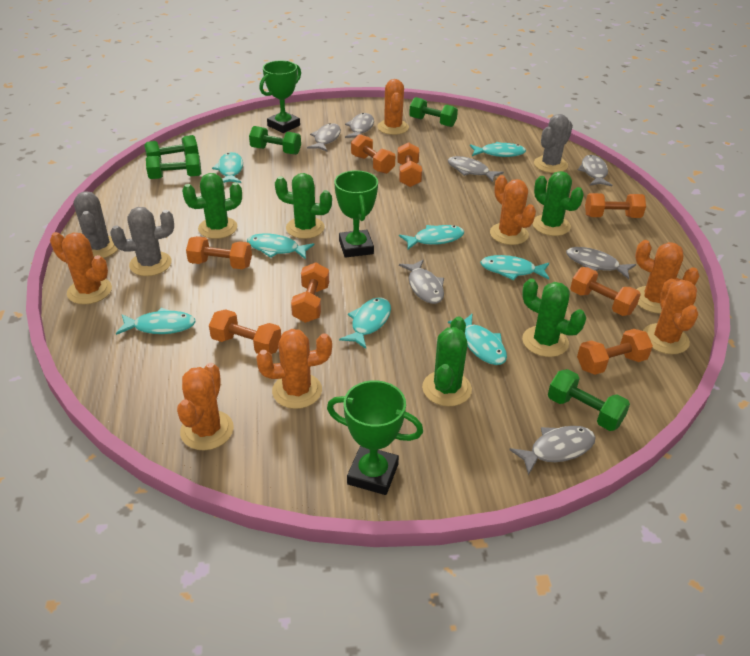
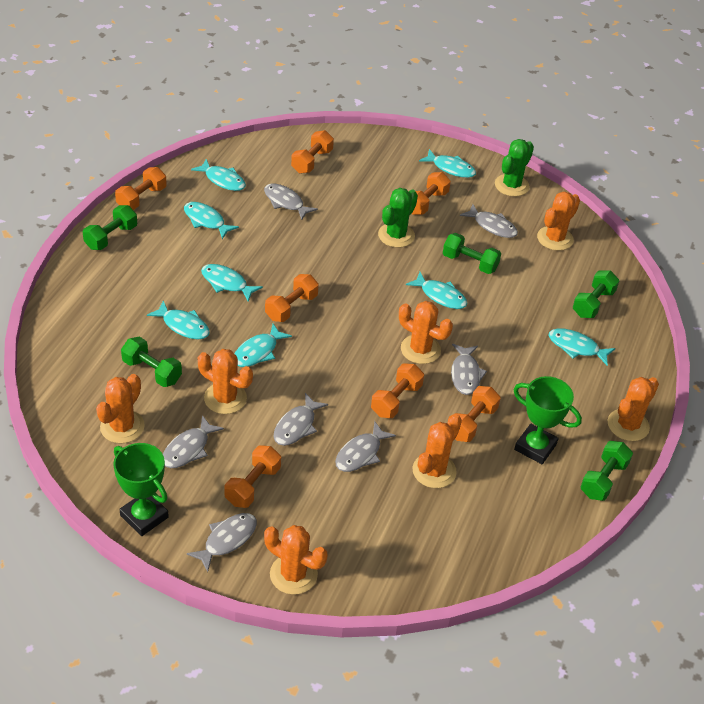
green cactus: 5 -> 2
green trophy: 3 -> 2
grey cactus: 3 -> 0
orange dumbbell: 8 -> 7

